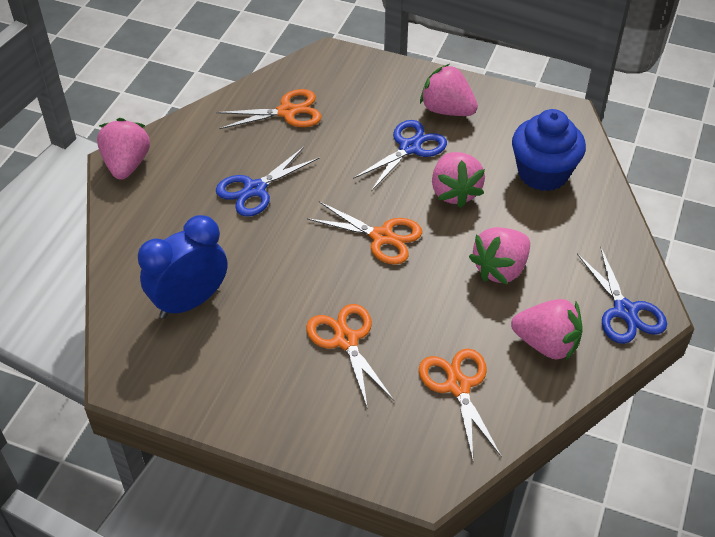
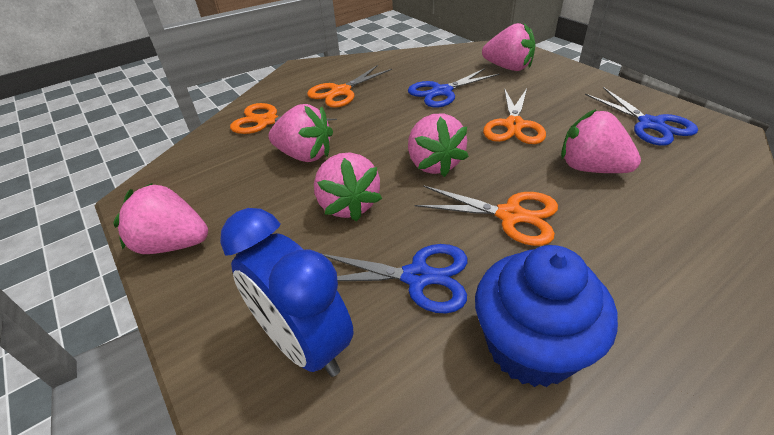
pink strawberry: 5 -> 6

